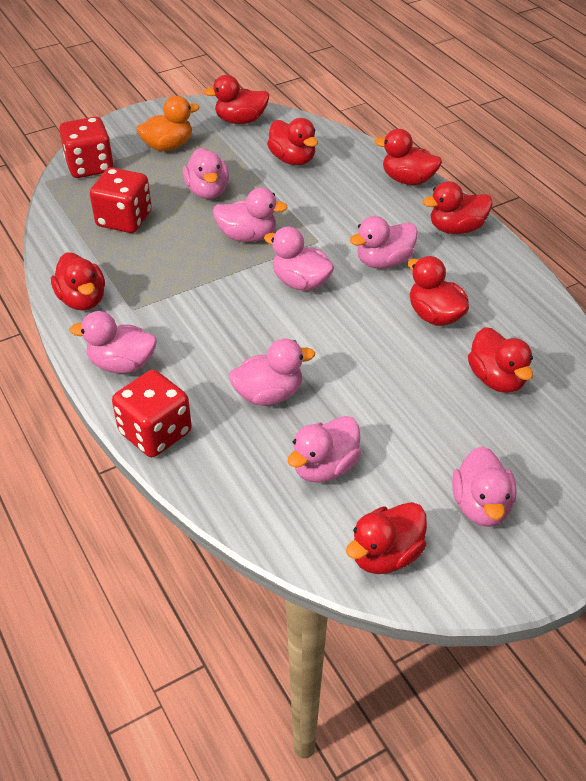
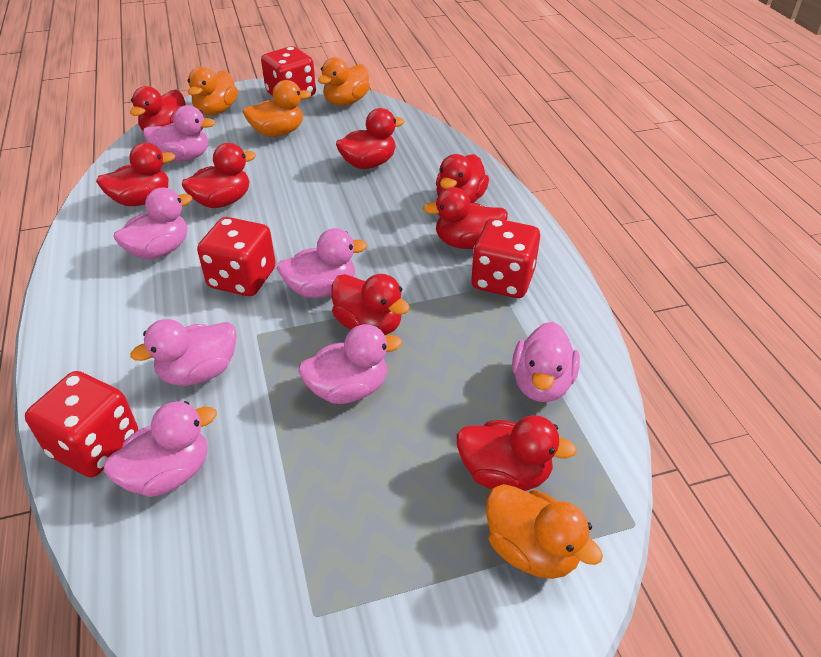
orange duck: 1 -> 4
pink duck: 8 -> 7
red dice: 3 -> 4

